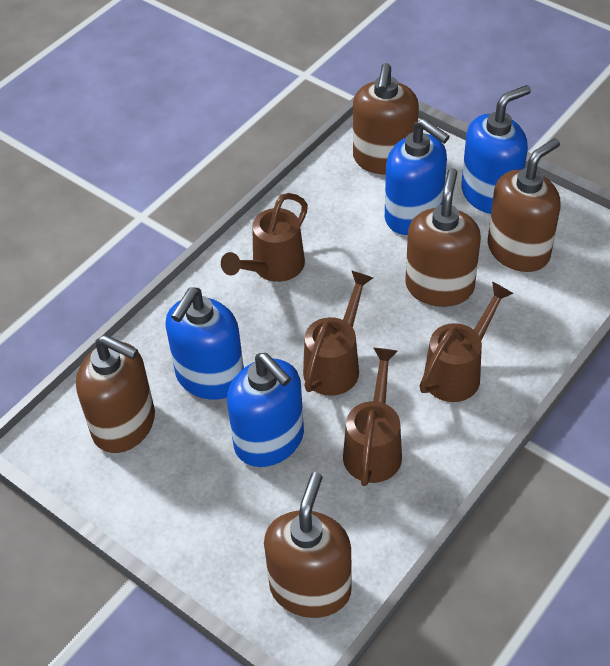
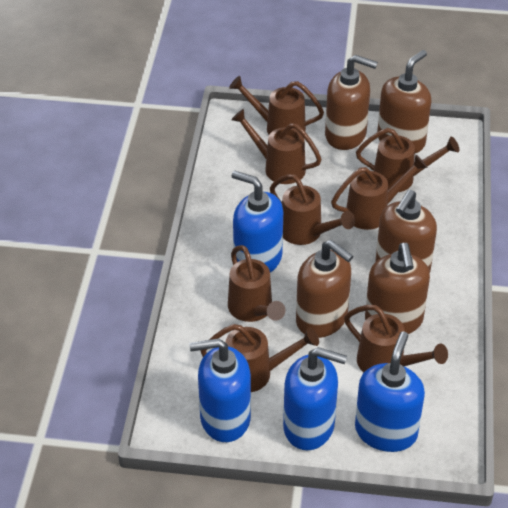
brown watering can: 4 -> 8

